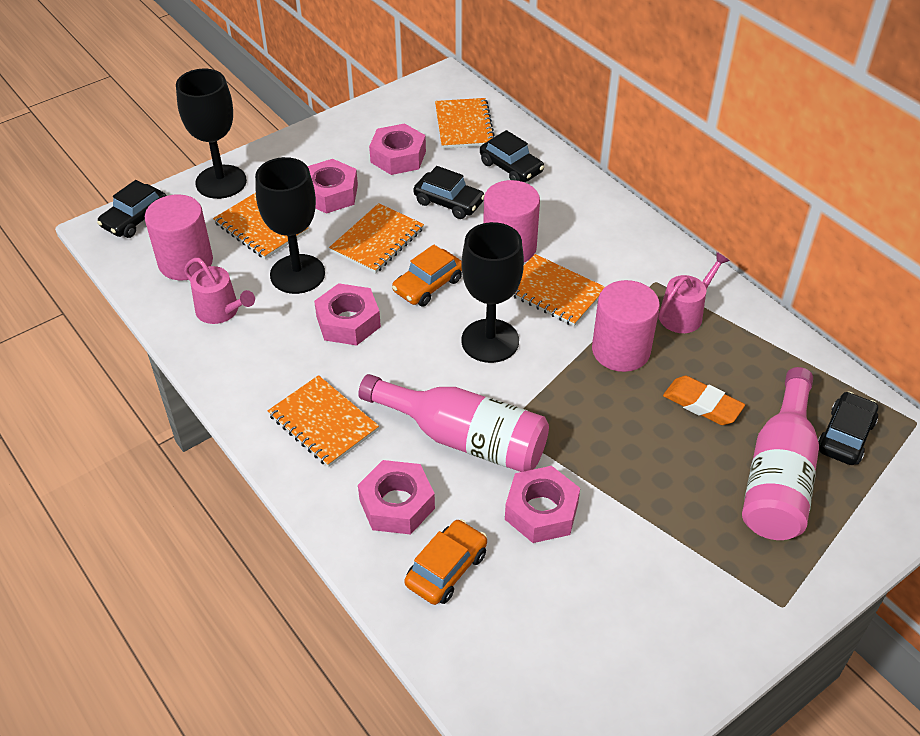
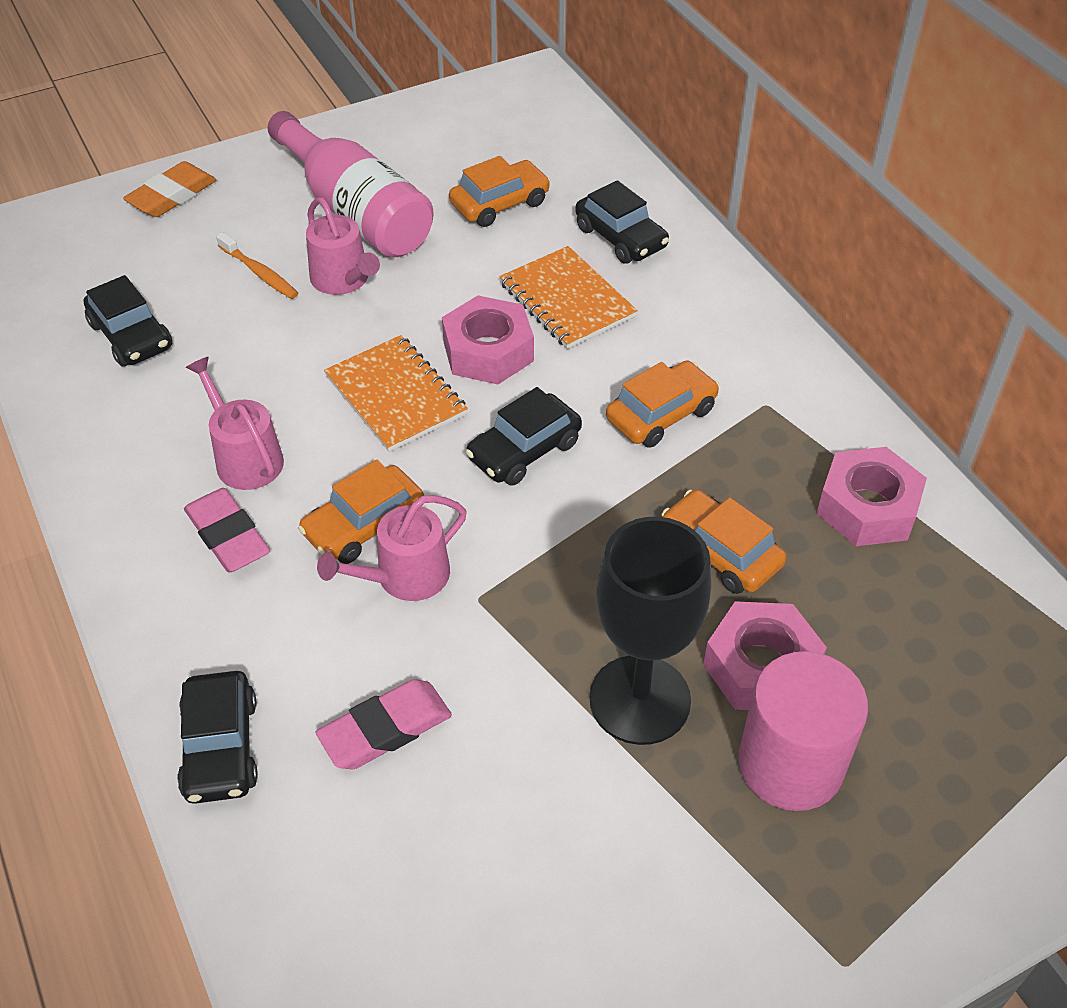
black goblet: 3 -> 1
orange car: 2 -> 4
orange notebook: 5 -> 2
orange toothbrush: 0 -> 1
pink bottle: 2 -> 1
pink cylinder: 3 -> 1
pink eraser: 0 -> 2
pink nut: 5 -> 3
pink watering can: 2 -> 3

